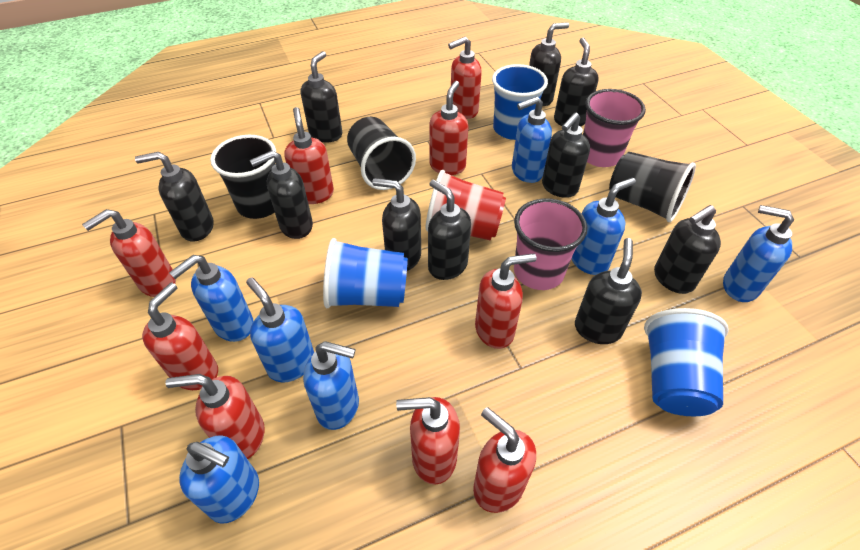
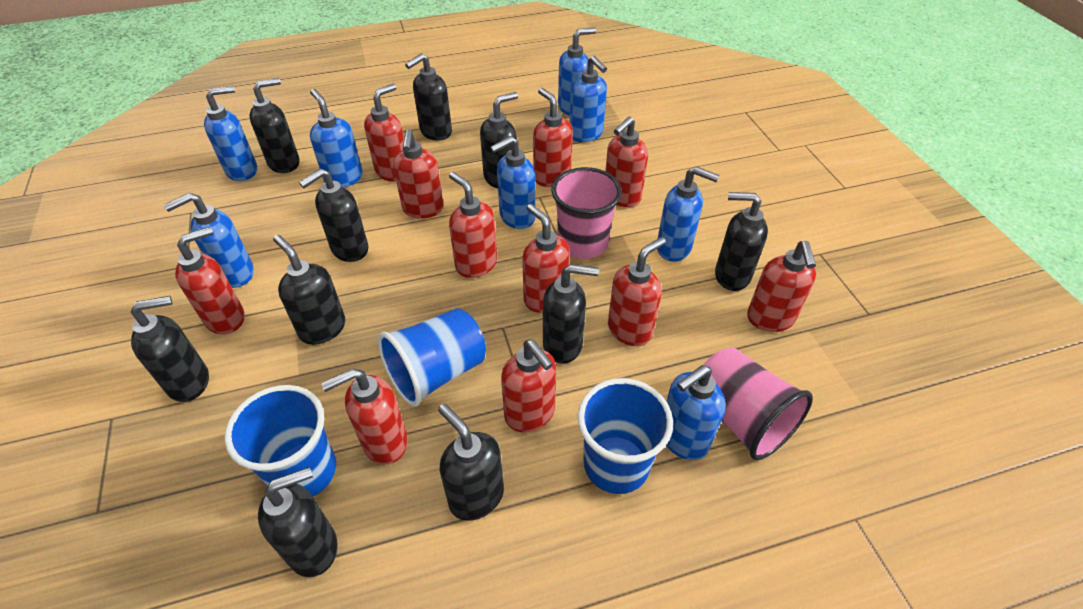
black cup: 3 -> 0
blue soap dispenser: 7 -> 8
red cup: 1 -> 0
red soap dispenser: 9 -> 11

